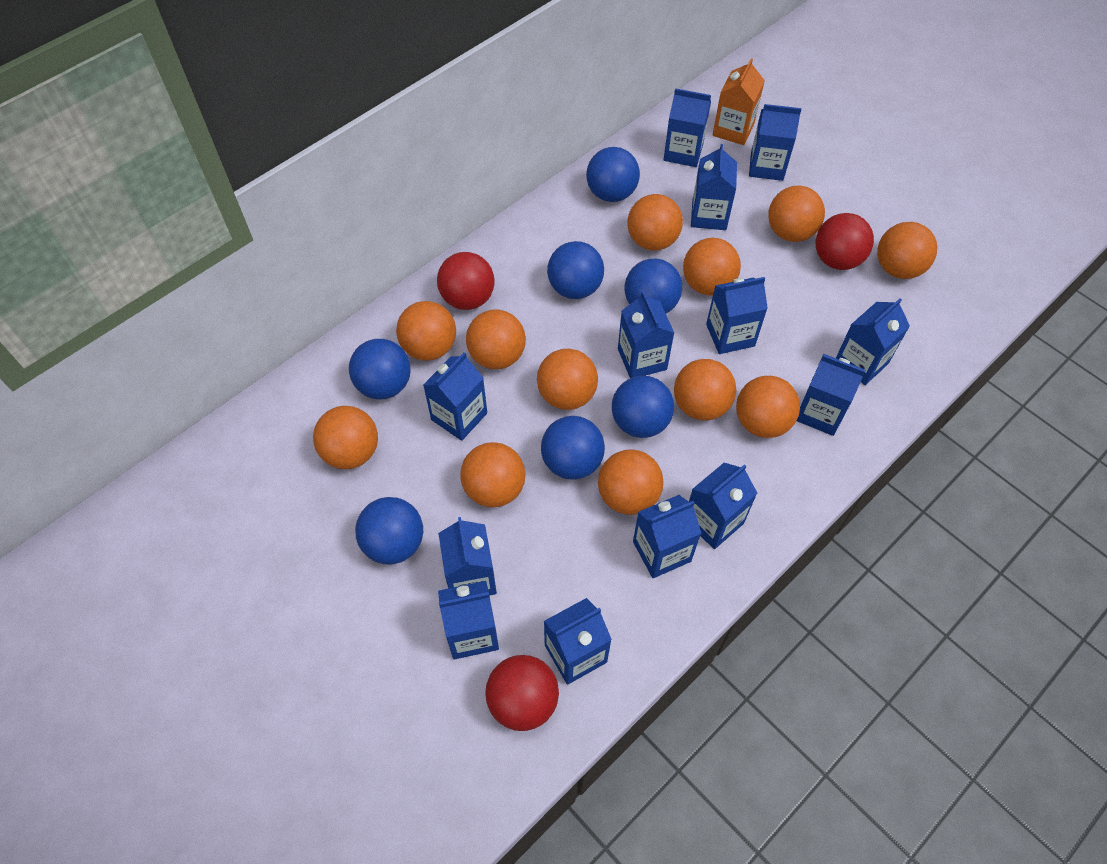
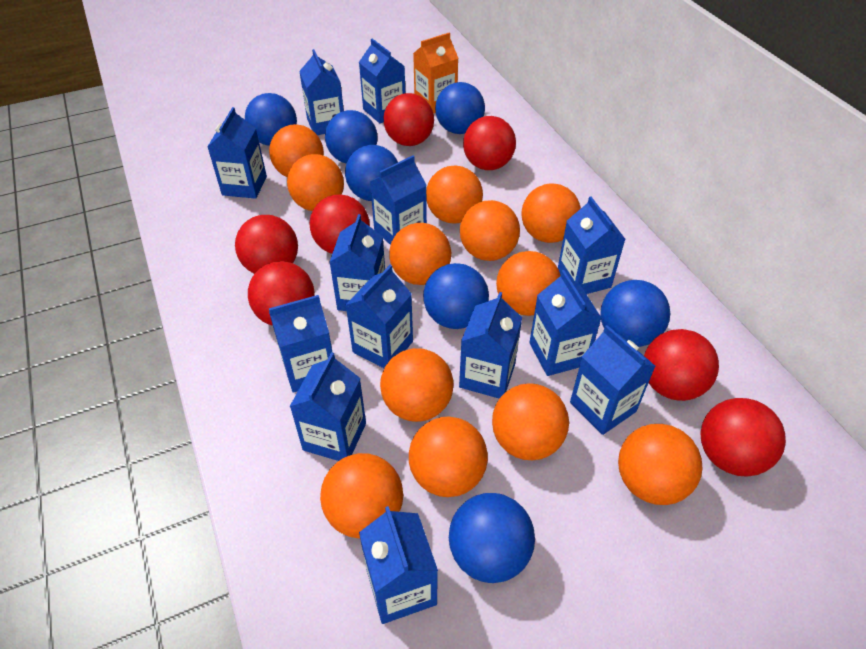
red ball: 3 -> 7

